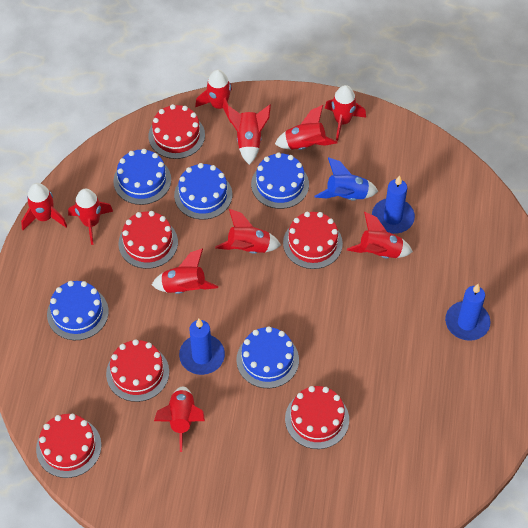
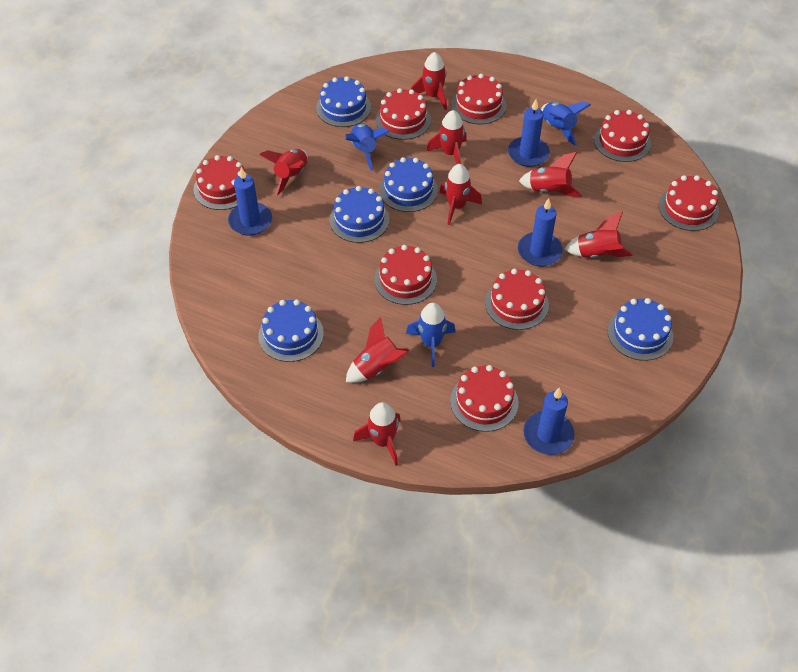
blue candle: 3 -> 4
blue rocket: 1 -> 3
red cake: 6 -> 8
red rocket: 10 -> 8

